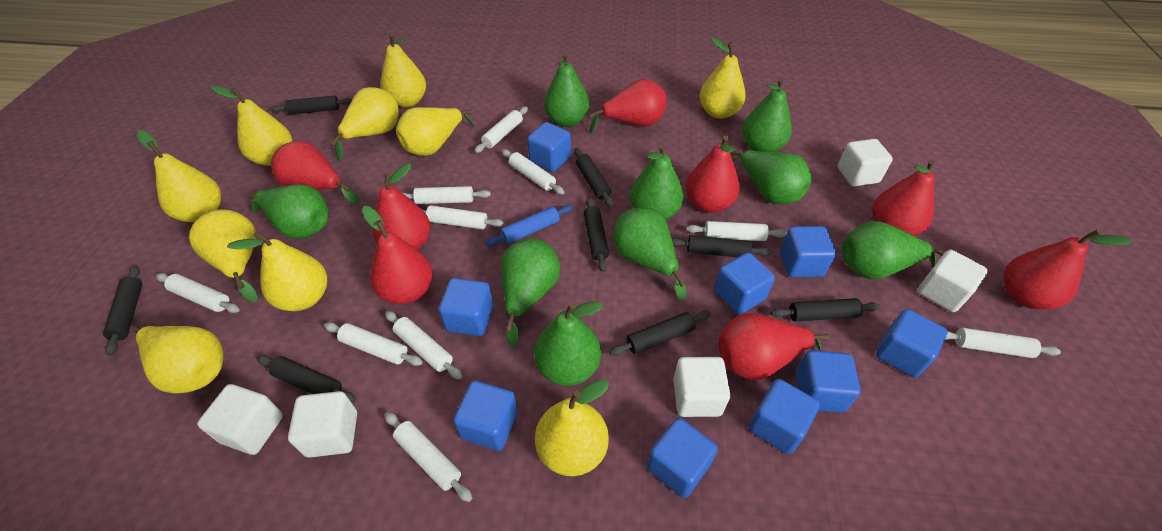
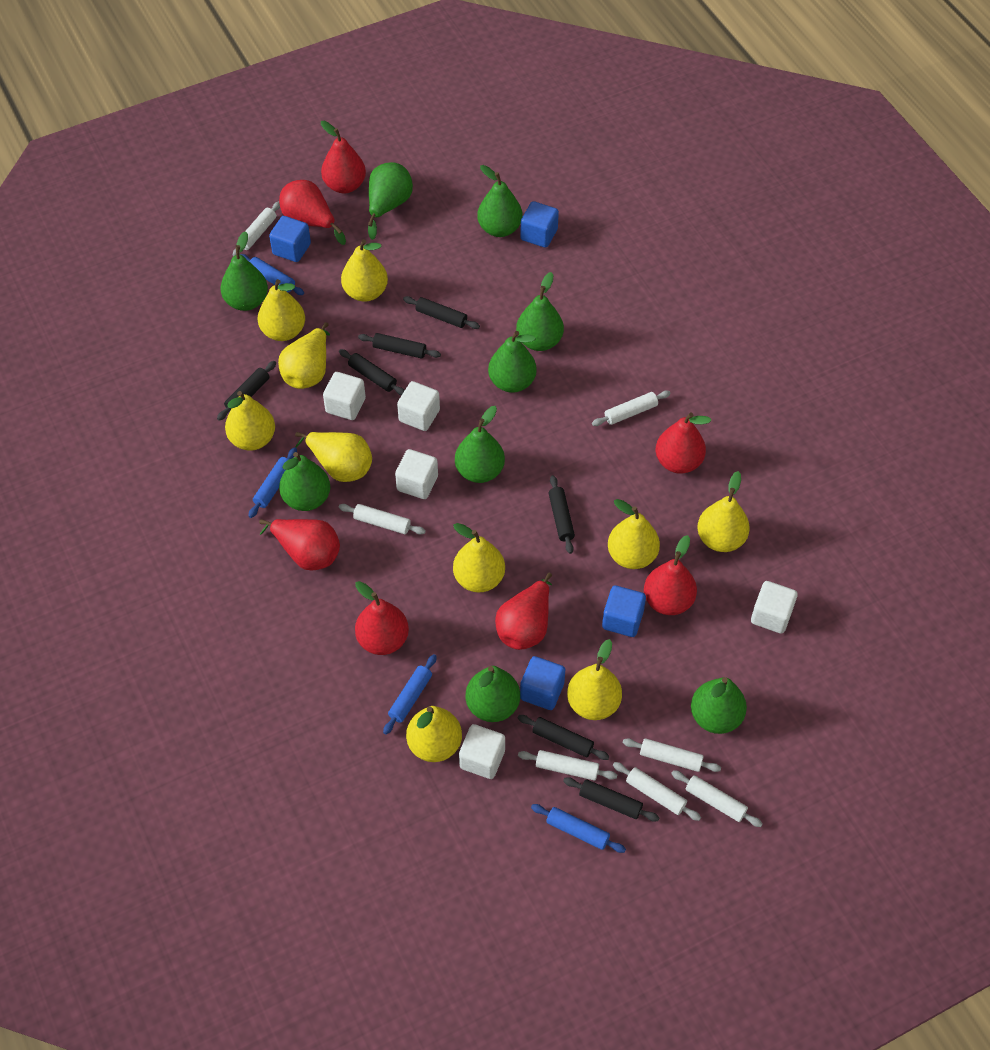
black rolling pin: 8 -> 7
blue cube: 9 -> 4
blue rolling pin: 1 -> 4
red pear: 8 -> 7
white rolling pin: 10 -> 7

